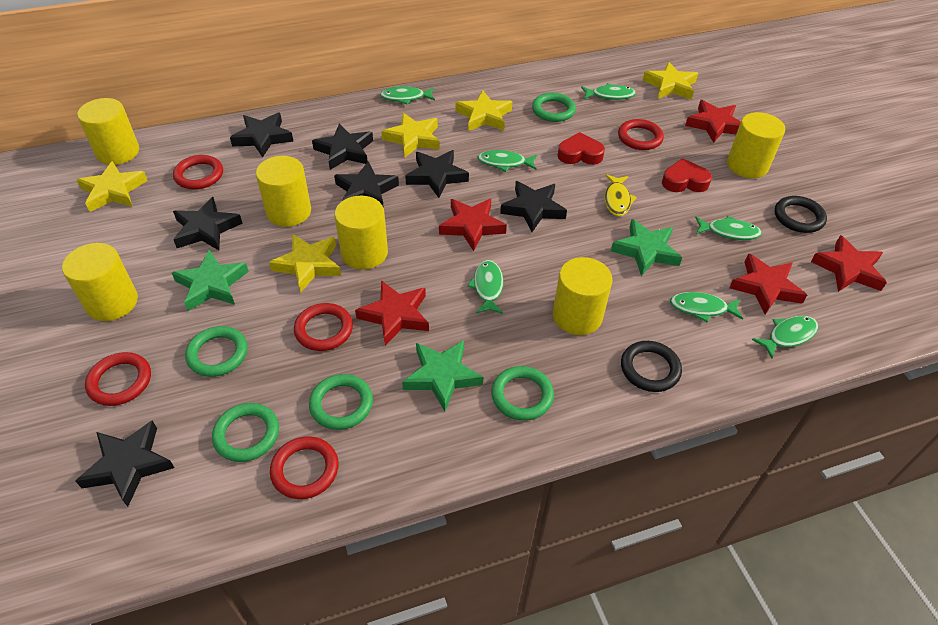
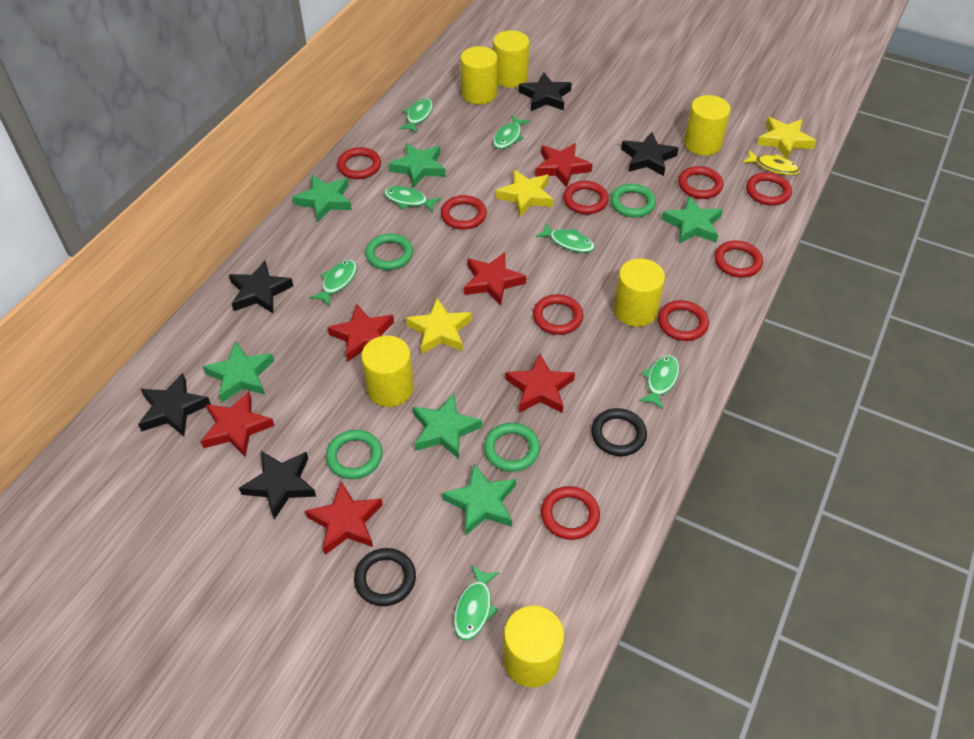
black star: 7 -> 5
green ring: 5 -> 4
green star: 3 -> 6
red heart: 2 -> 0
red ring: 5 -> 9
red star: 5 -> 6
yellow star: 5 -> 3

